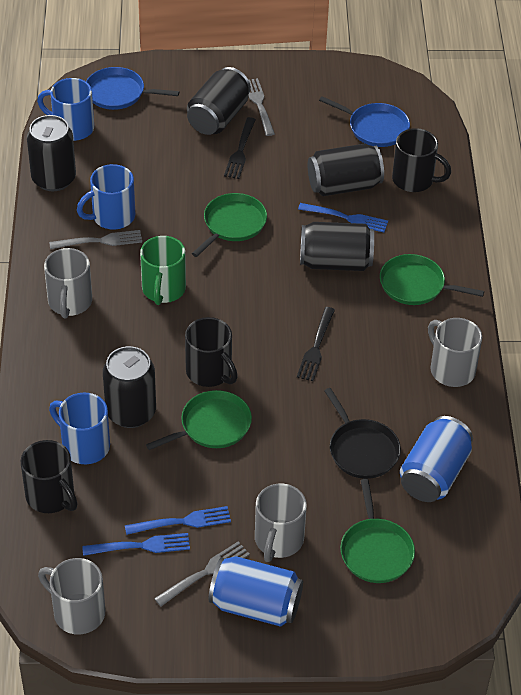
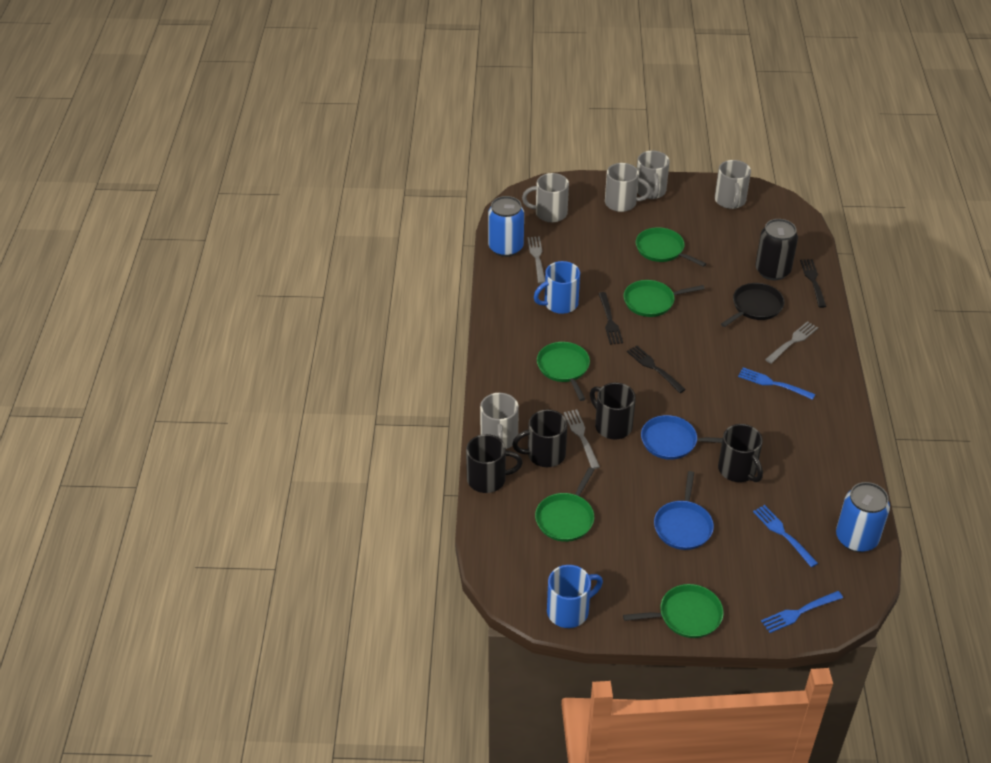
black can: 5 -> 1
black fork: 2 -> 3
black mug: 3 -> 4
blue mug: 3 -> 2
green mug: 1 -> 0
green pan: 4 -> 5
grey mug: 4 -> 5

